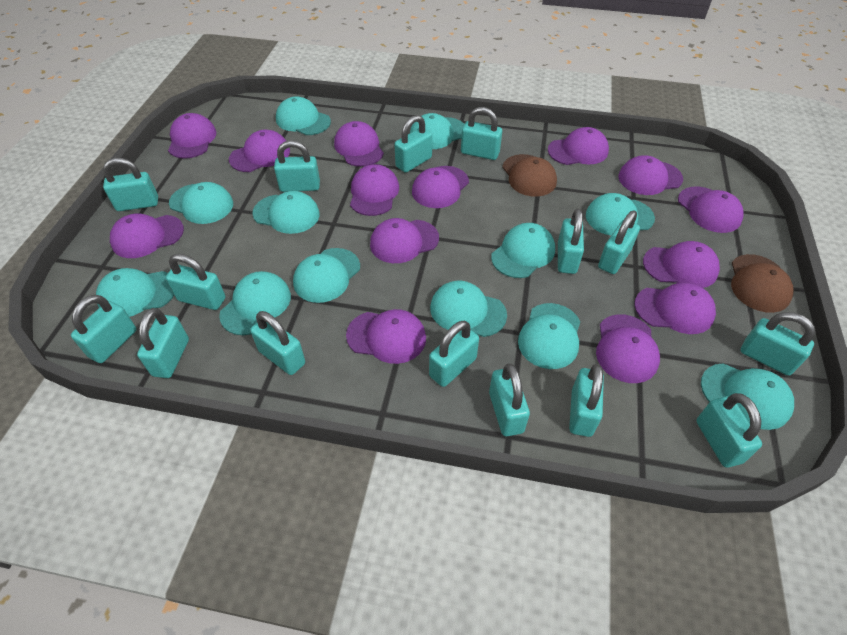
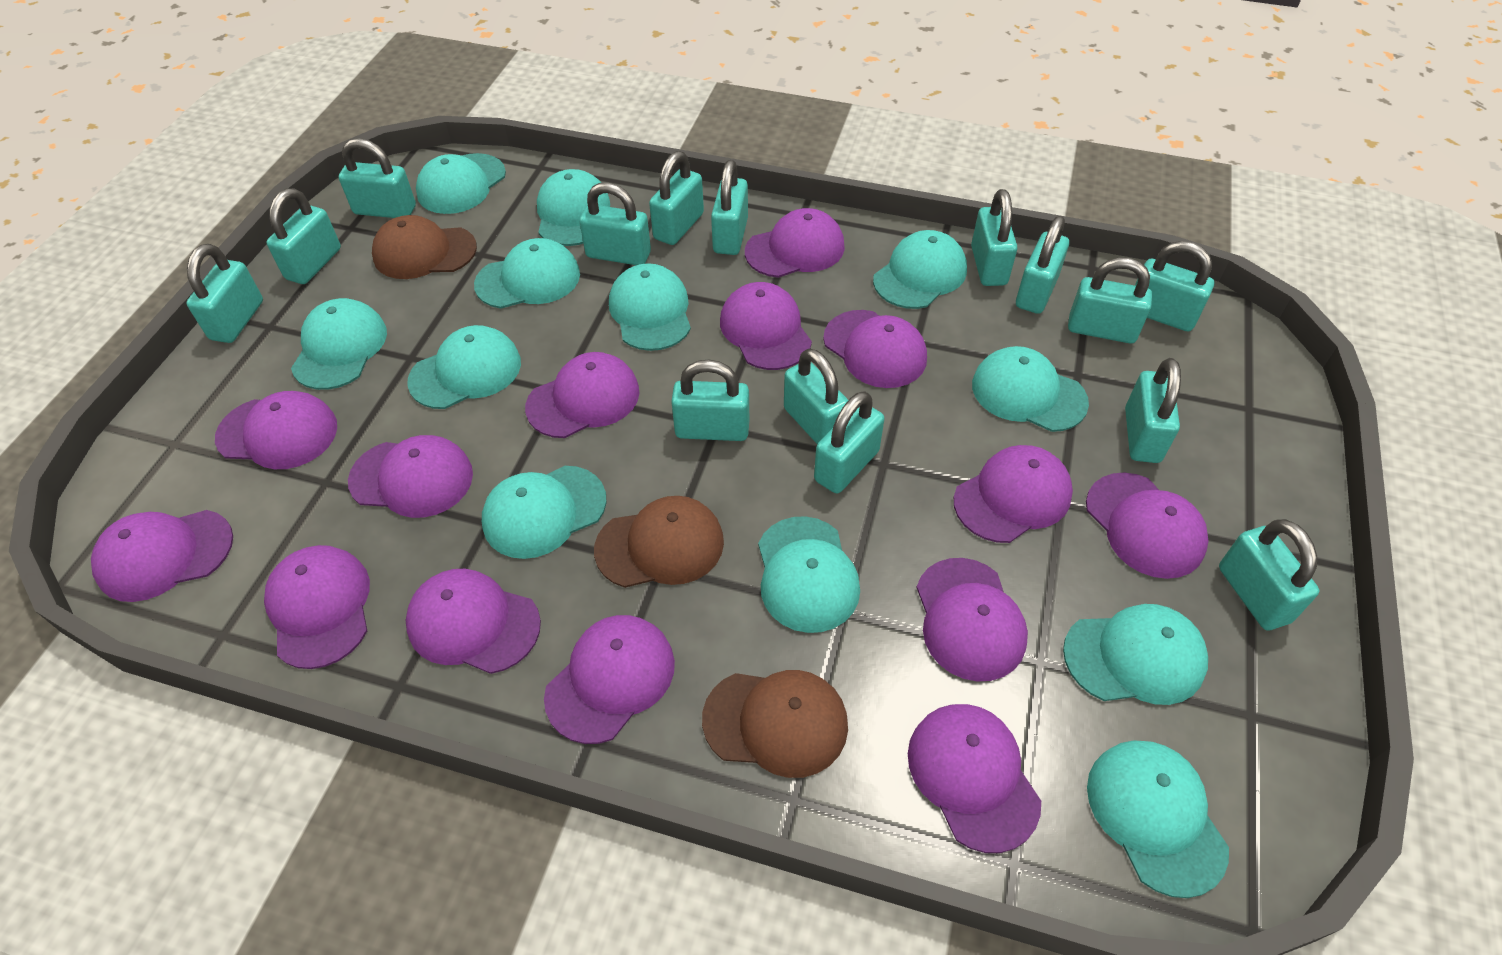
brown cap: 2 -> 3

